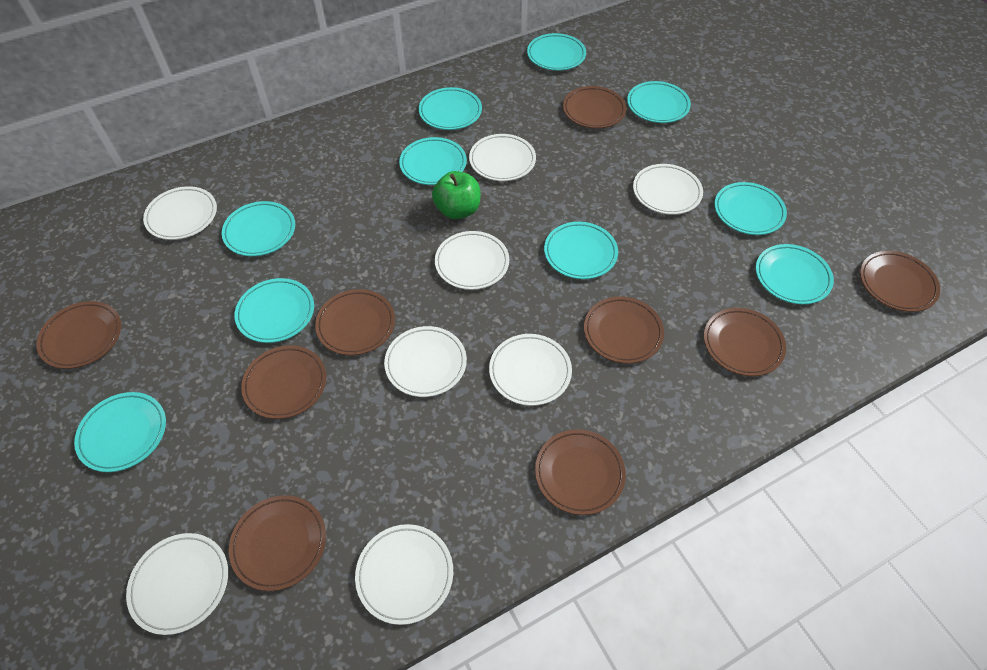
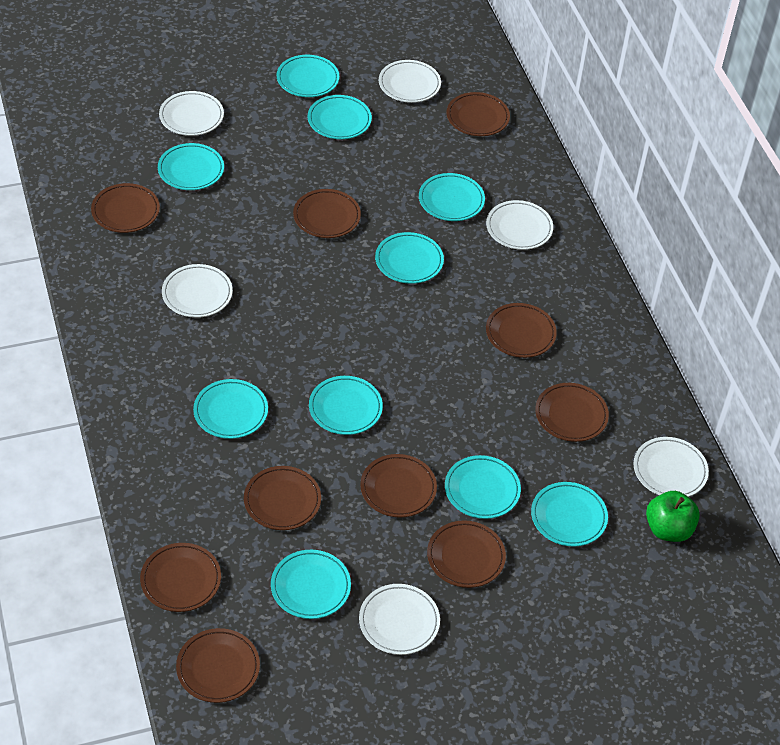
brown plate: 9 -> 10
white plate: 8 -> 6

